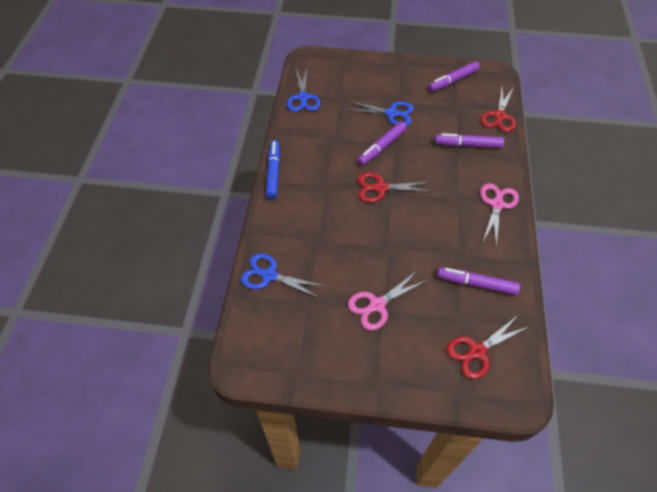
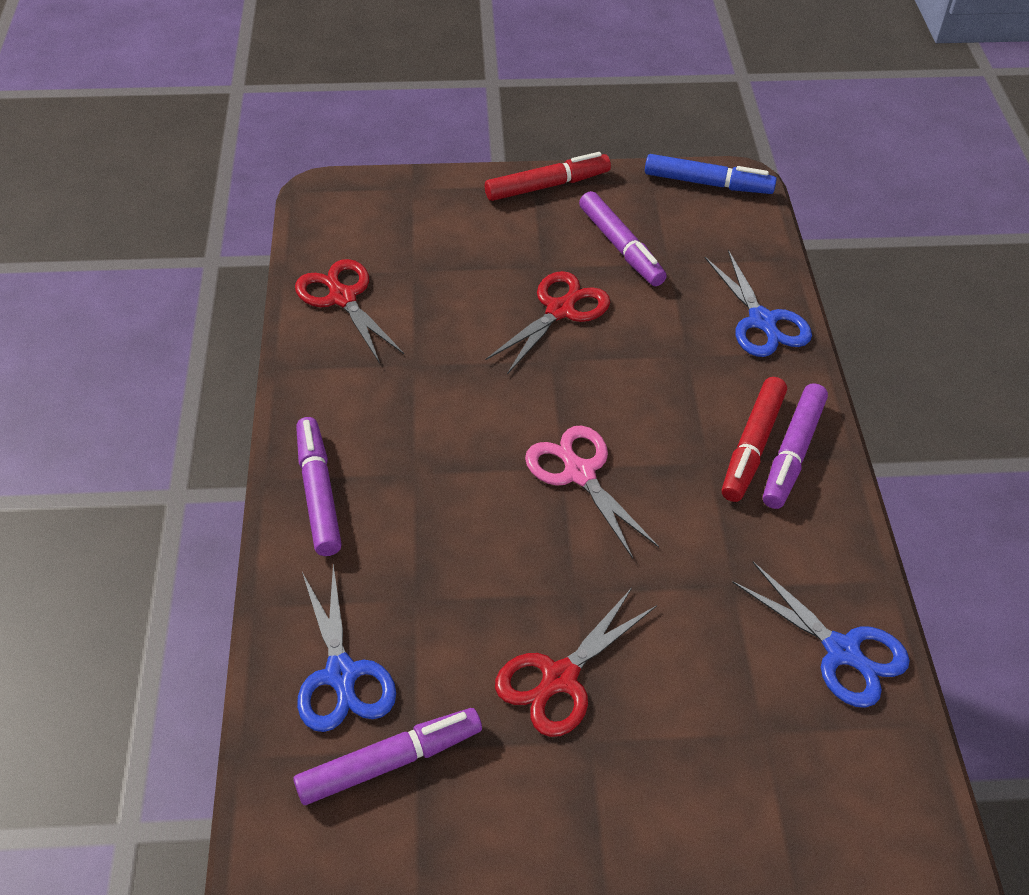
pink scissors: 2 -> 1
red marker: 0 -> 2

